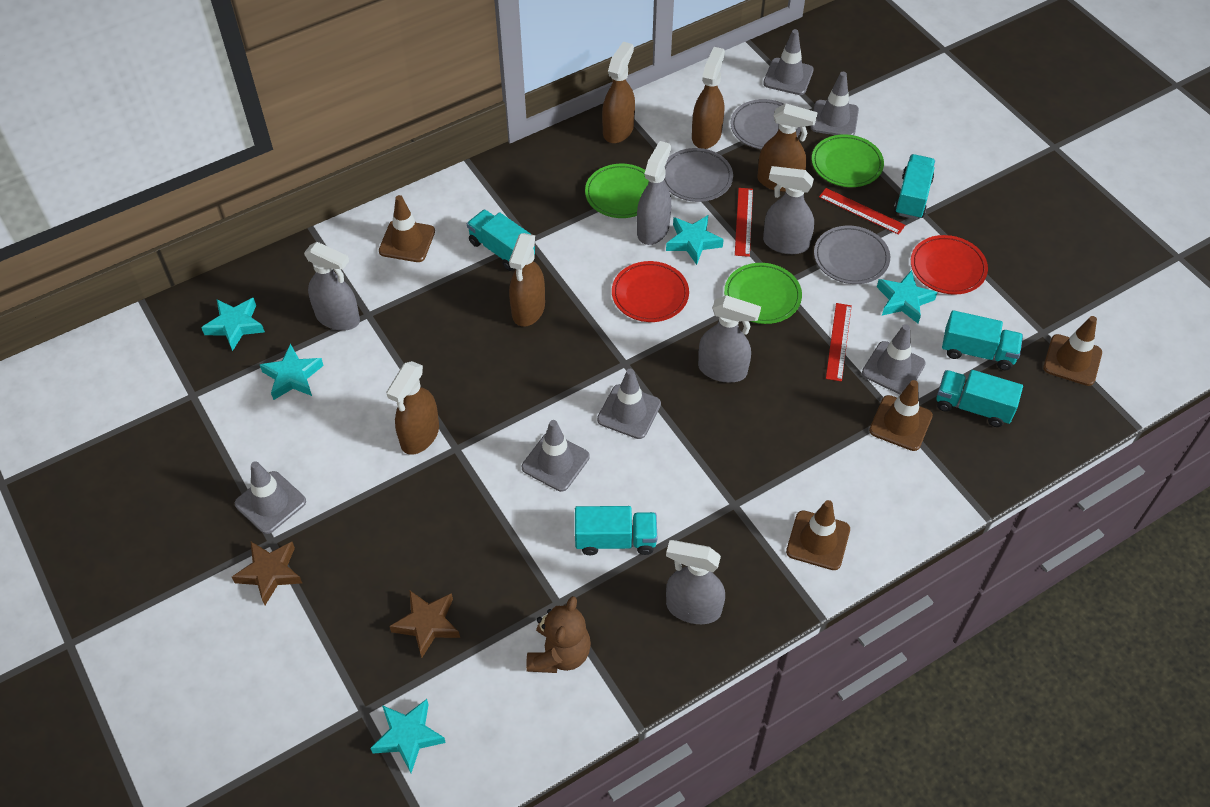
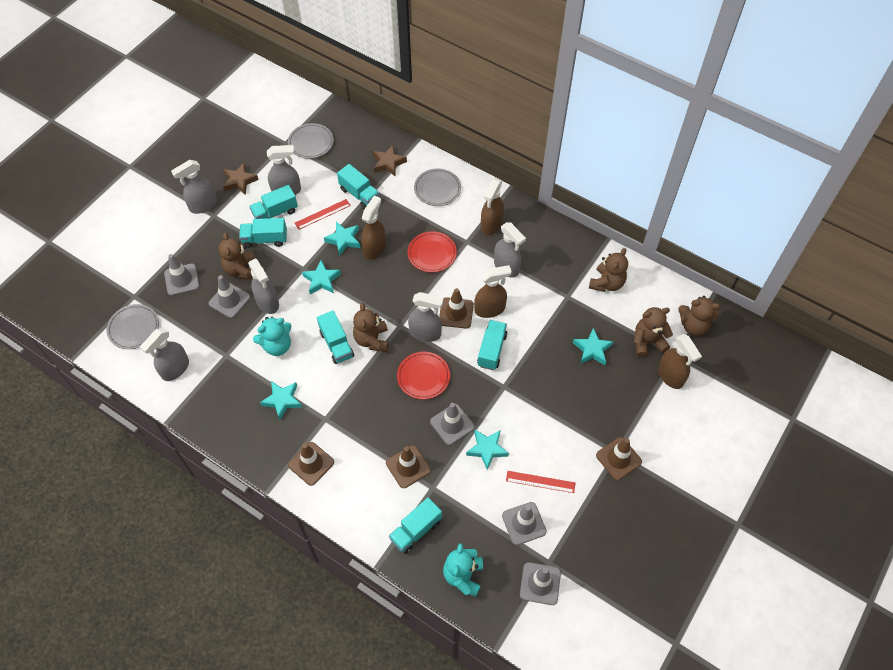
brown spray bottle: 5 -> 4
brown teddy bear: 1 -> 5
green plate: 3 -> 0
grey spray bottle: 5 -> 6
grey traffic cone: 6 -> 5
red ruler: 3 -> 2
turquoise teddy bear: 0 -> 2
turquoise truck: 5 -> 6

